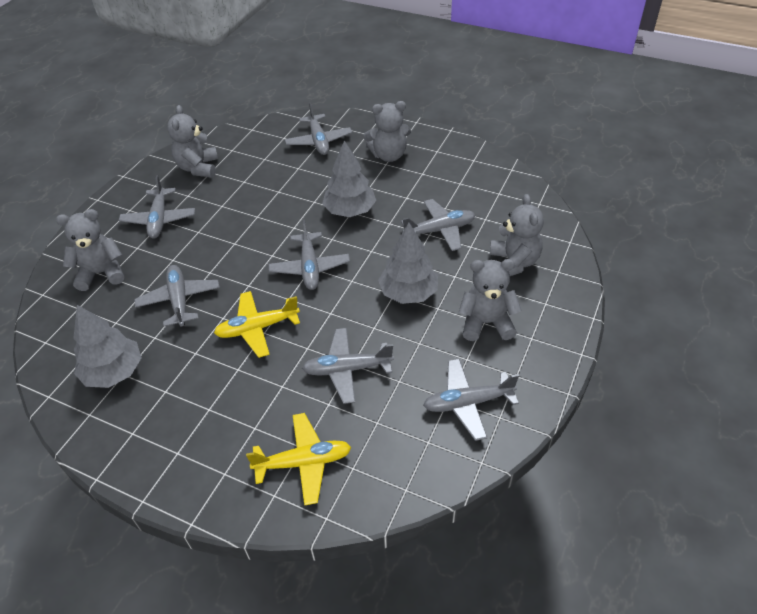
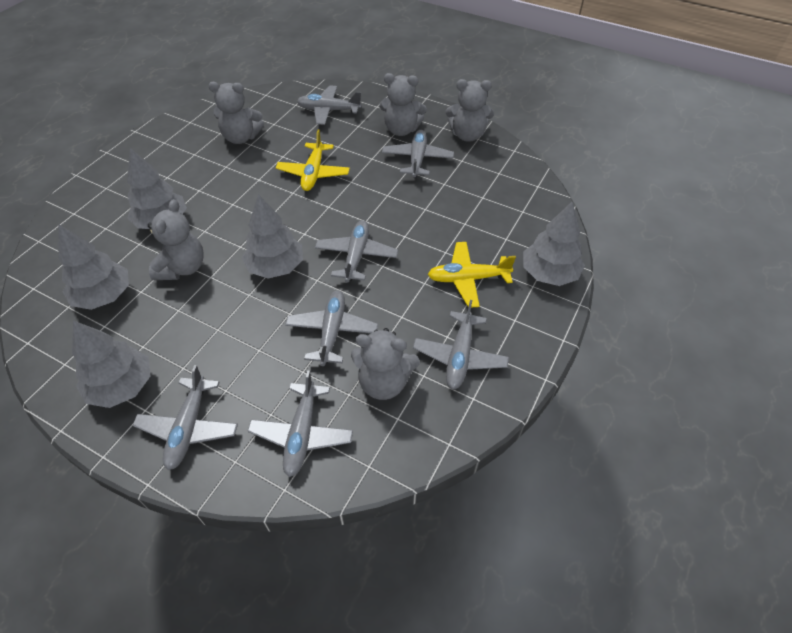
grey tree: 3 -> 5

